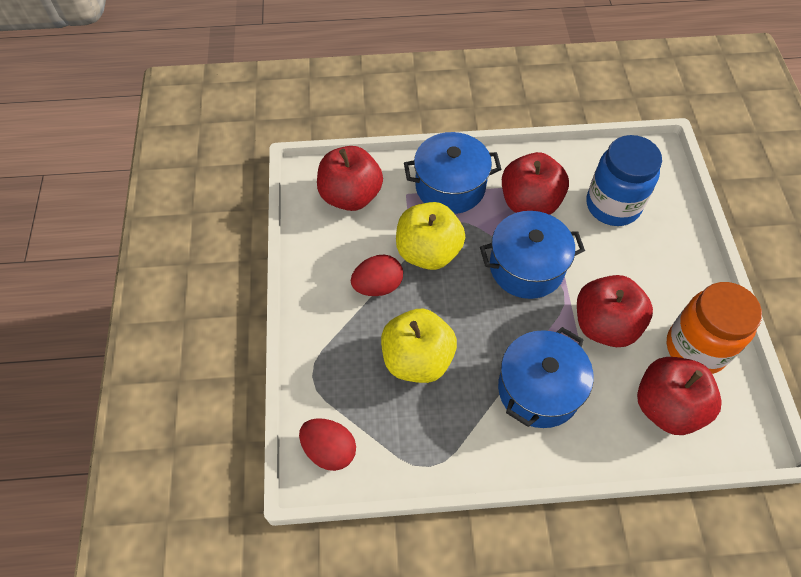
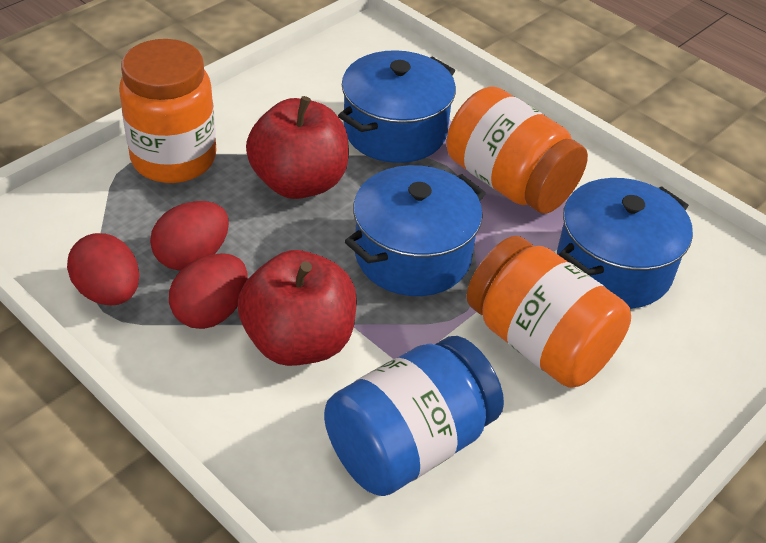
orange jar: 1 -> 3
red apple: 4 -> 2
red egg: 2 -> 3
yellow apple: 2 -> 0

